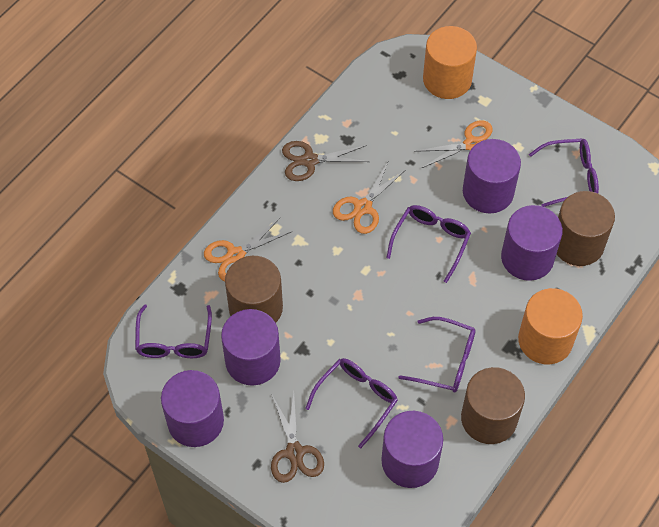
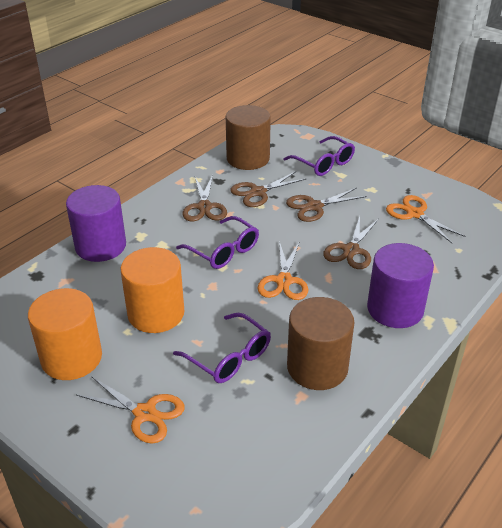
brown cylinder: 3 -> 2
brown scissors: 2 -> 4
purple cylinder: 5 -> 2
purple glasses: 5 -> 3

